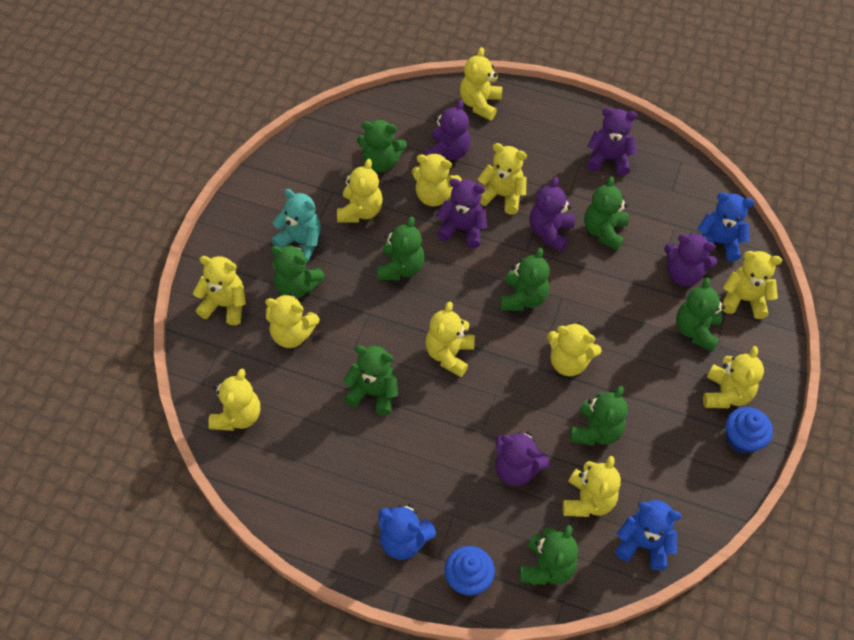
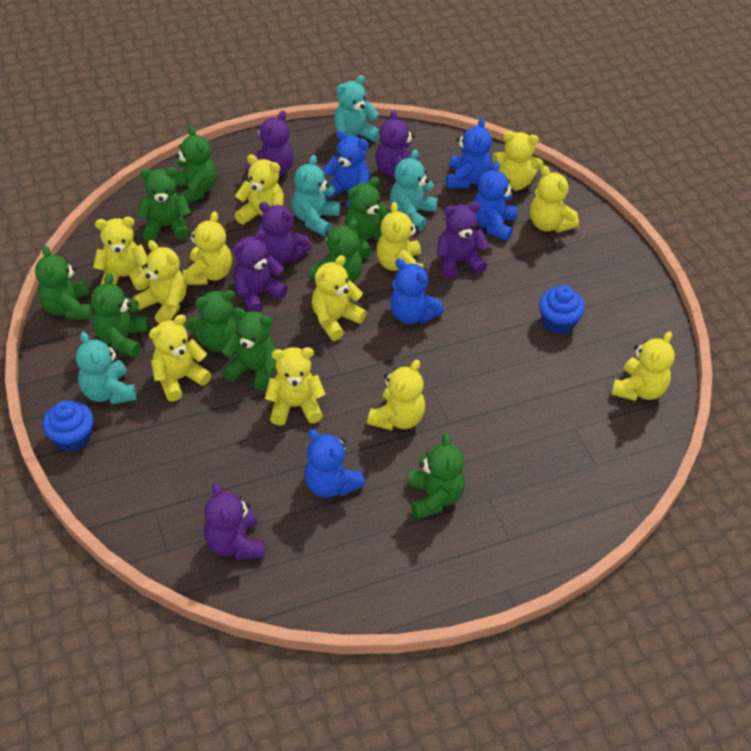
blue teddy bear: 3 -> 5
turquoise teddy bear: 1 -> 4

